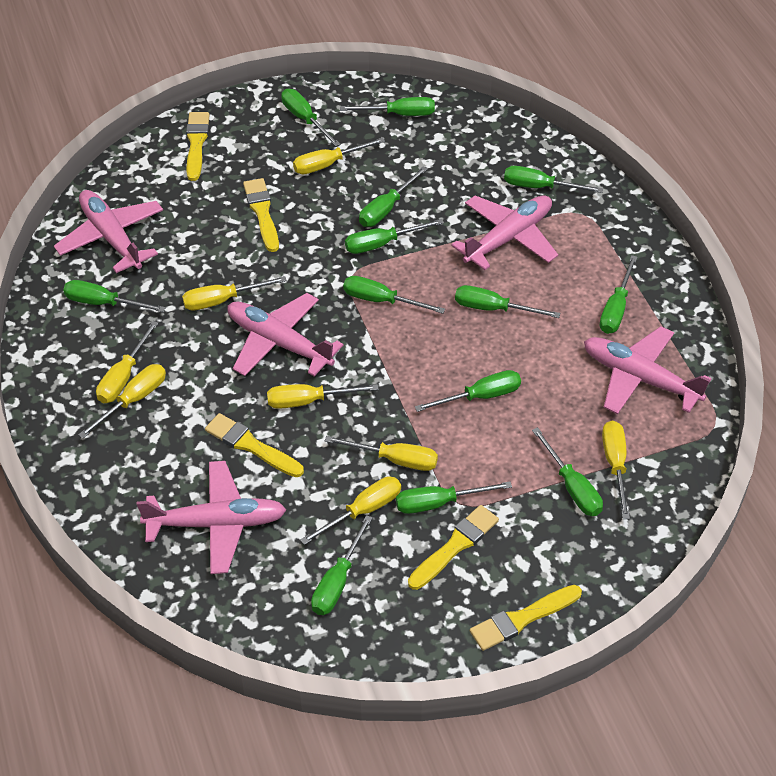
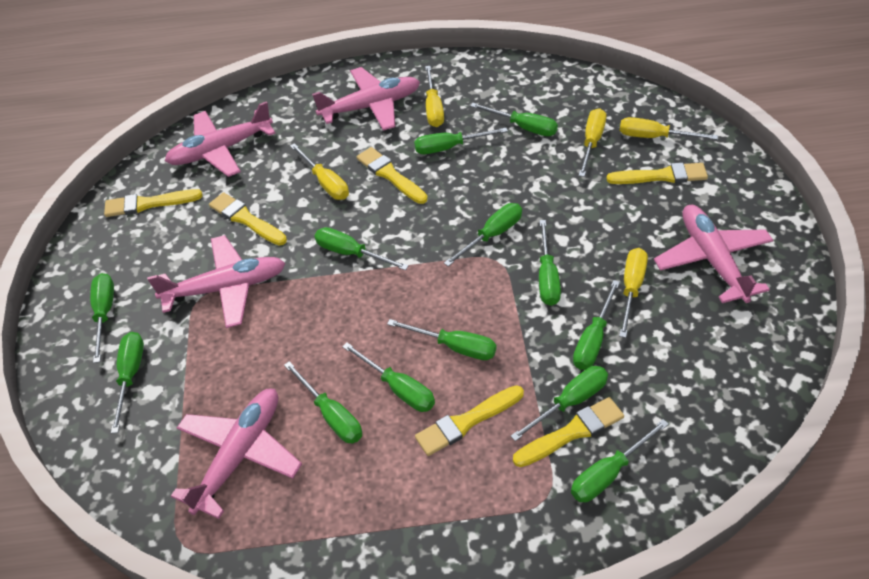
yellow brush: 5 -> 6
yellow screwdriver: 8 -> 5

